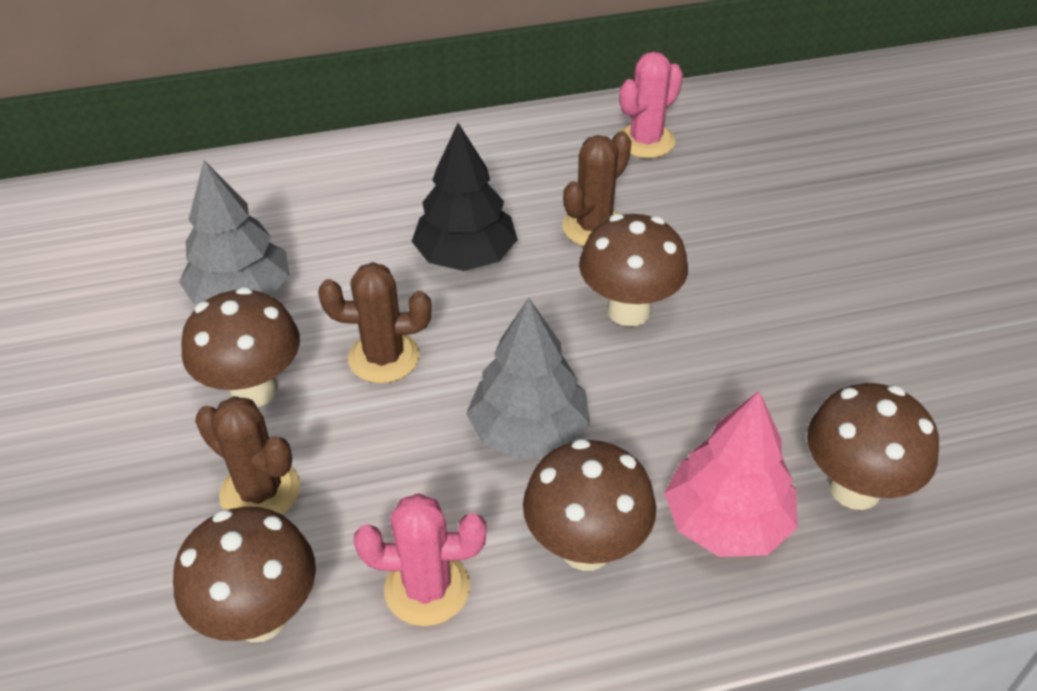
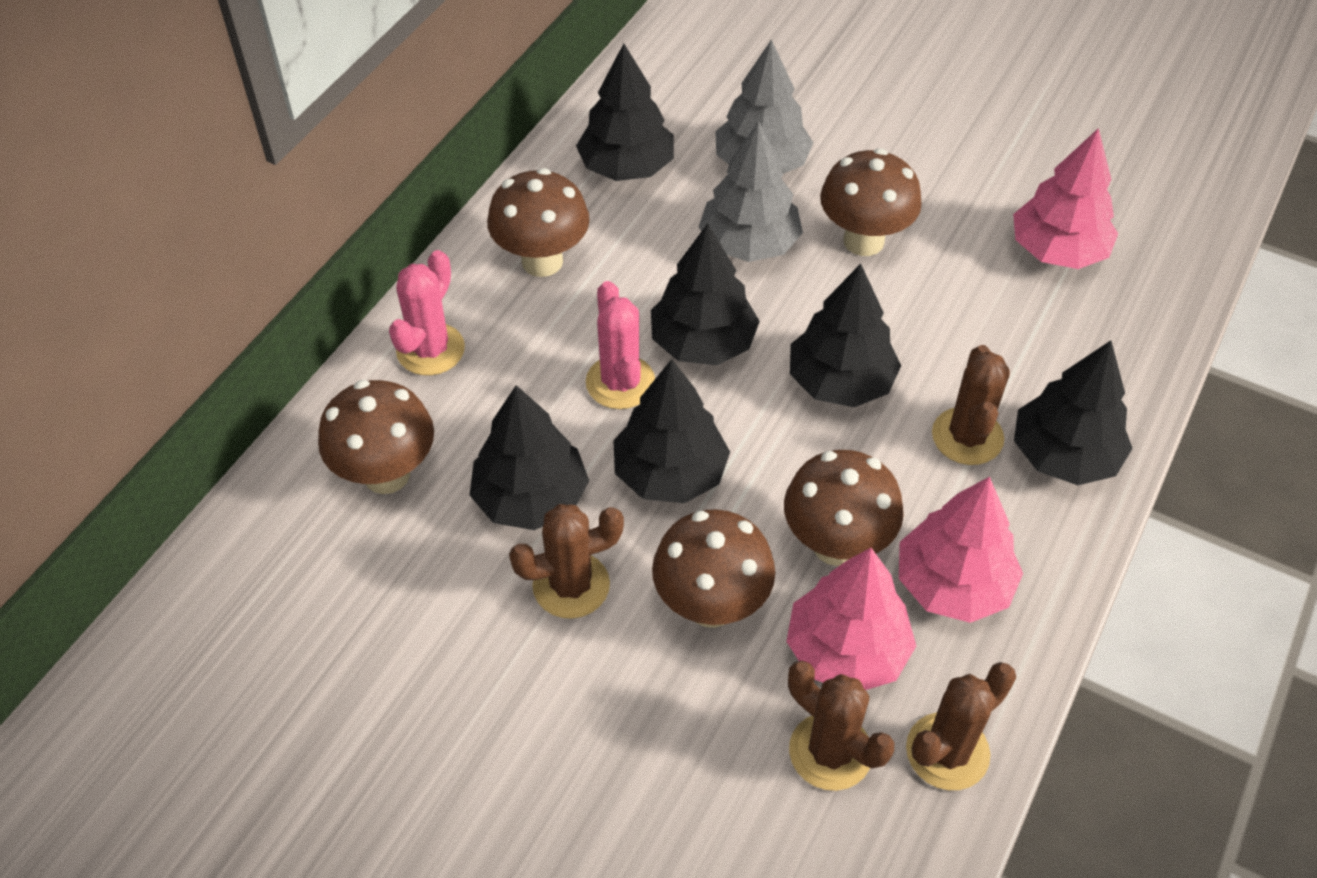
black tree: 1 -> 6
brown cactus: 3 -> 4
pink tree: 1 -> 3

